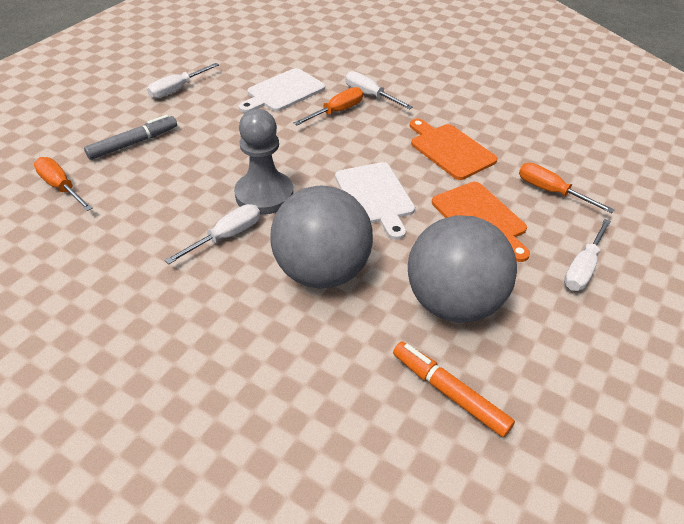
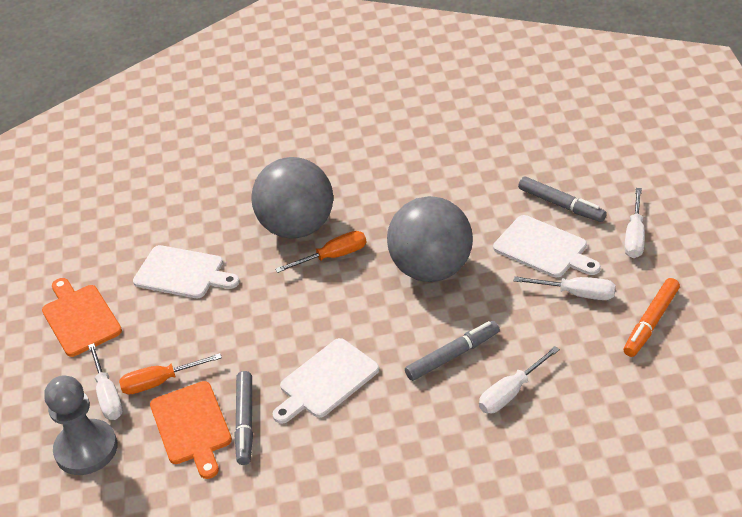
grey marker: 1 -> 3
orange screwdriver: 3 -> 2
white cutting board: 2 -> 3

